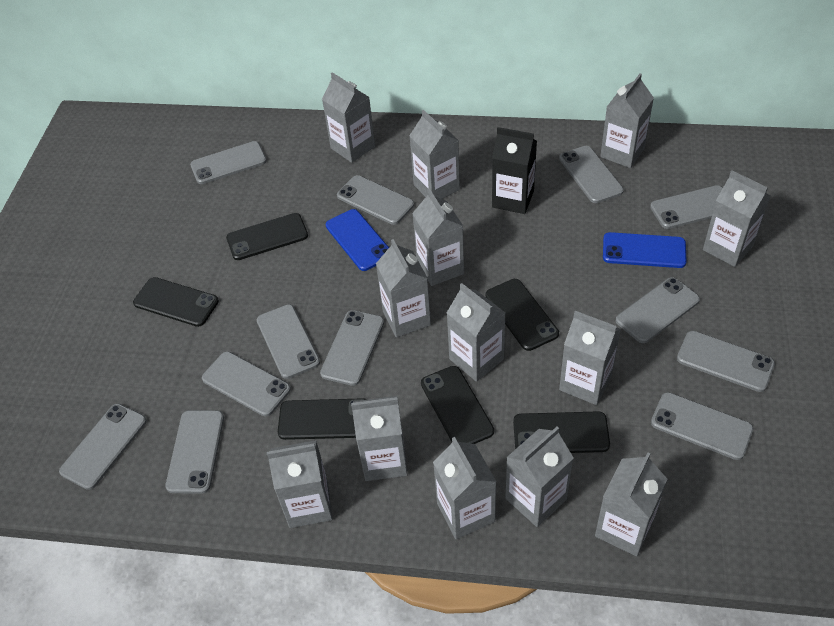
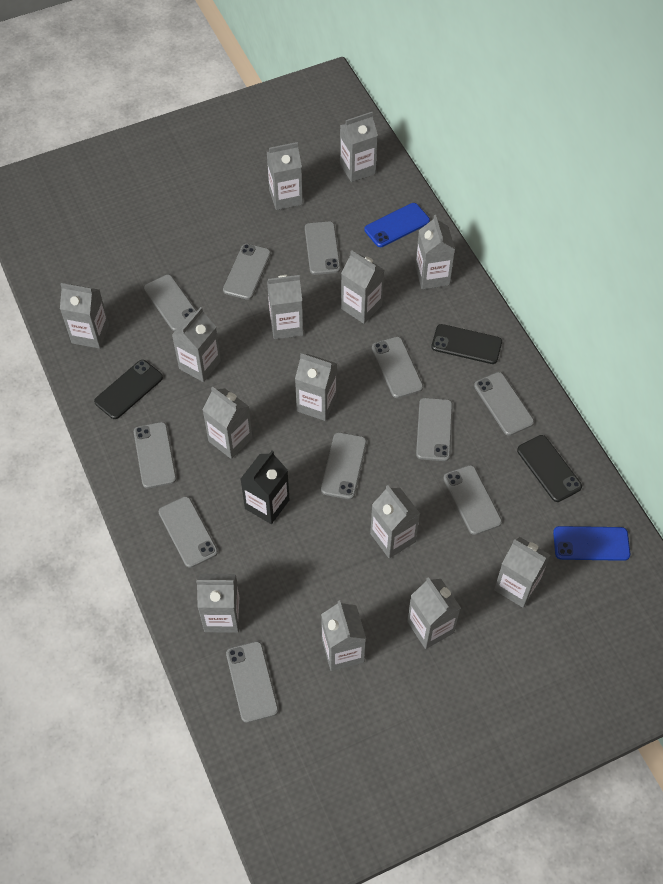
black phone: 6 -> 3
grey carton: 13 -> 14
grey phone: 12 -> 11

